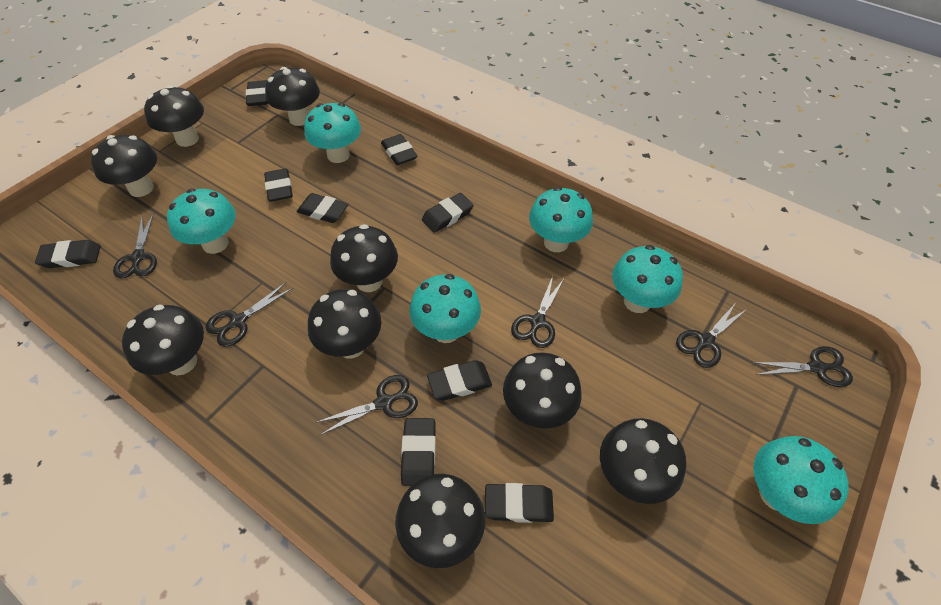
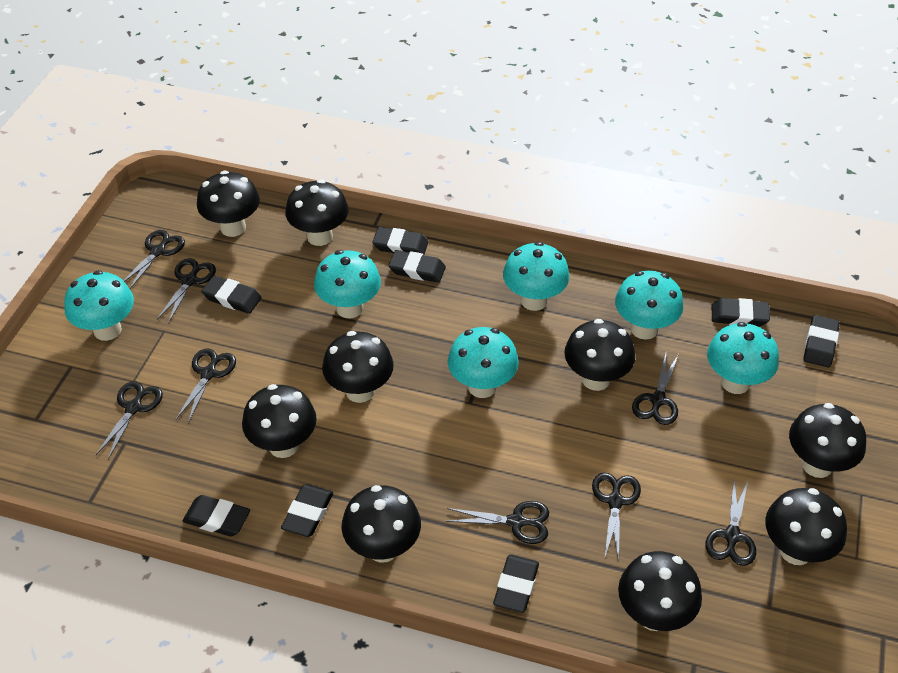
black eraser: 9 -> 8
black scissors: 6 -> 8

